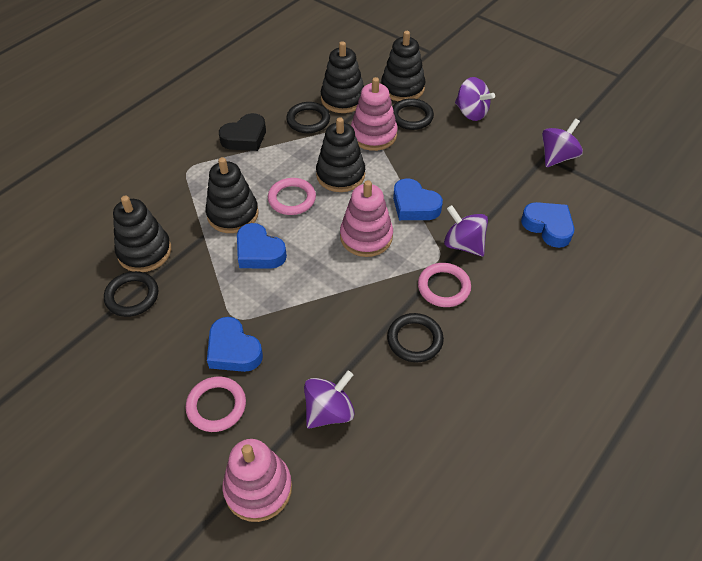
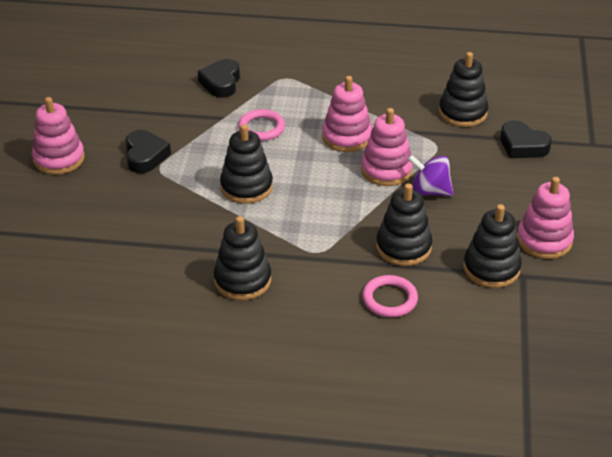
black heart: 1 -> 3
black ring: 4 -> 0
blue heart: 4 -> 0
pink ring: 3 -> 2
pink stacking toy: 3 -> 4
purple spinning top: 4 -> 1

